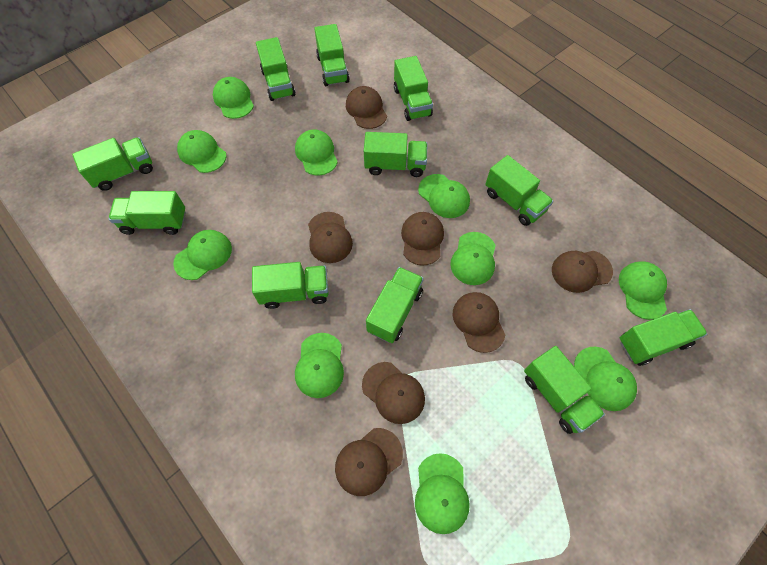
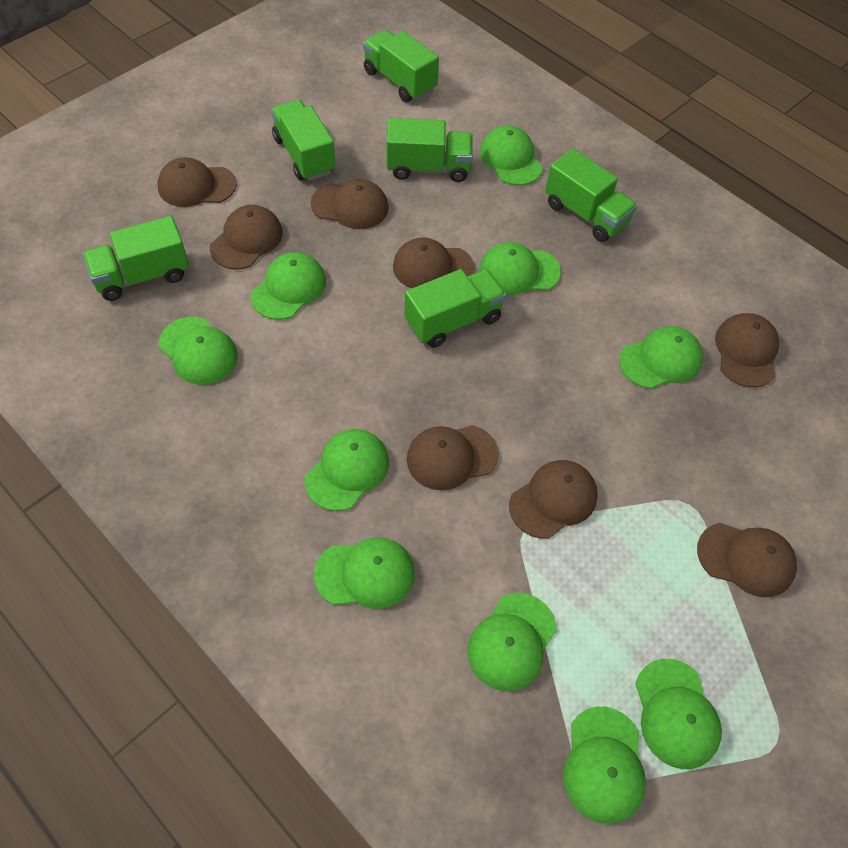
brown cap: 7 -> 8
green truck: 11 -> 6

